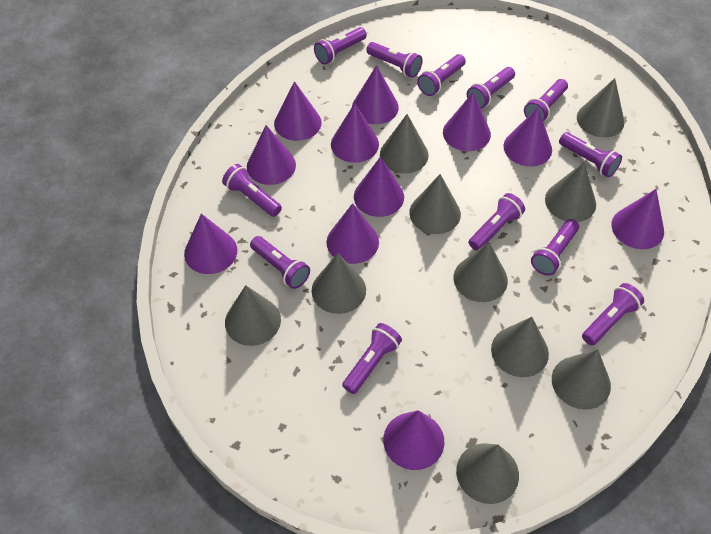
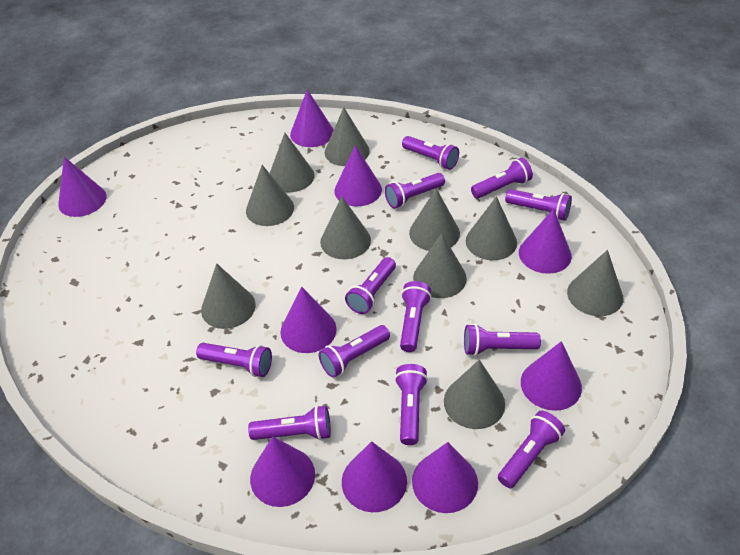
purple cone: 11 -> 9

